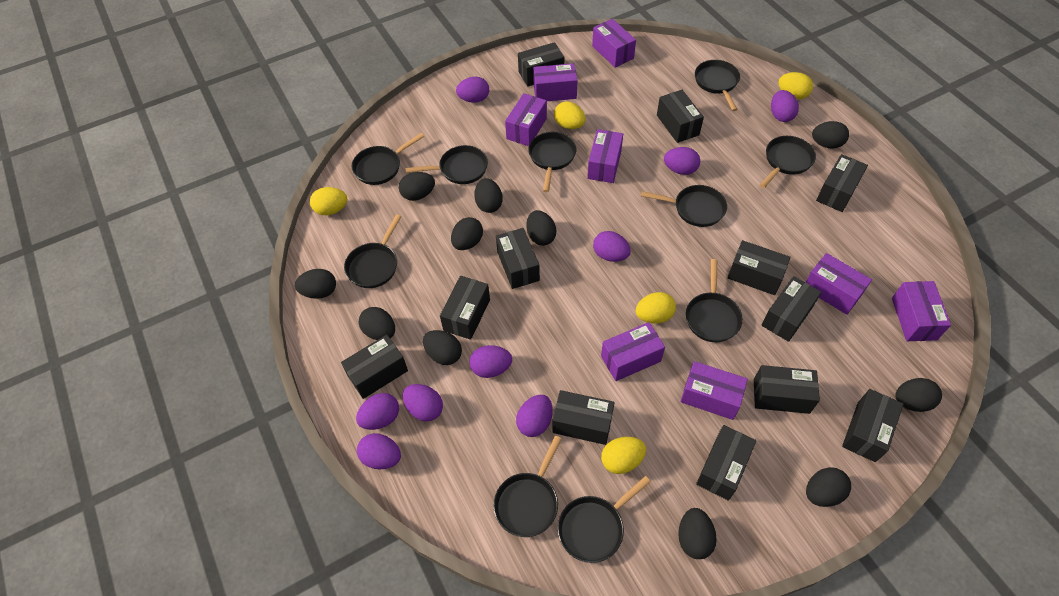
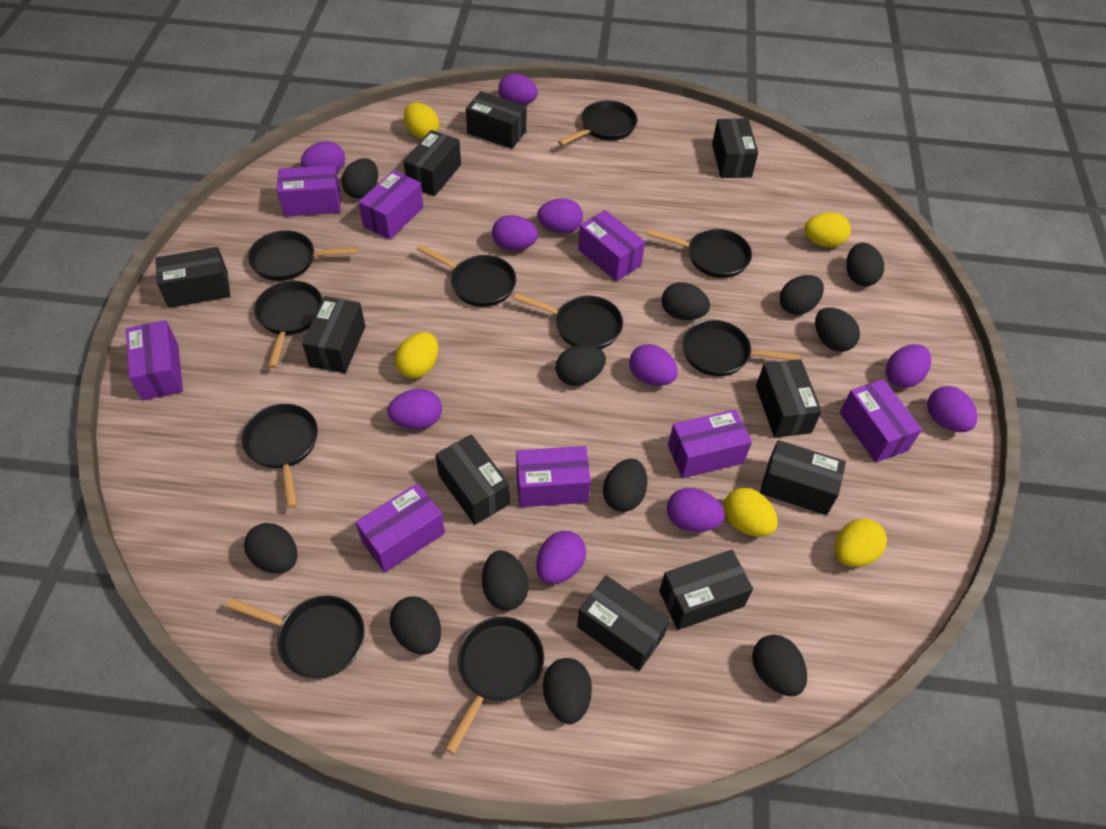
black box: 12 -> 10
black egg: 11 -> 12
purple egg: 9 -> 10

